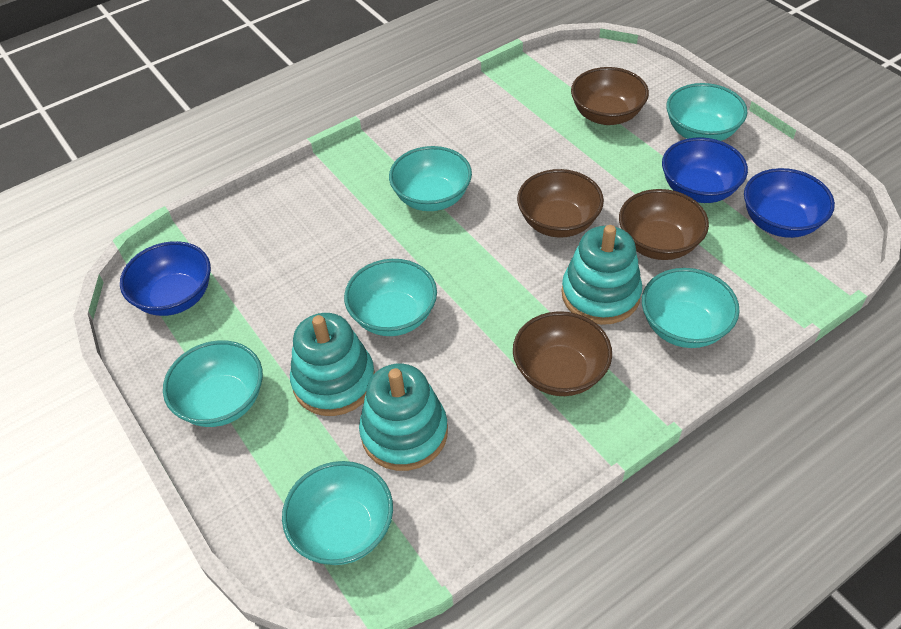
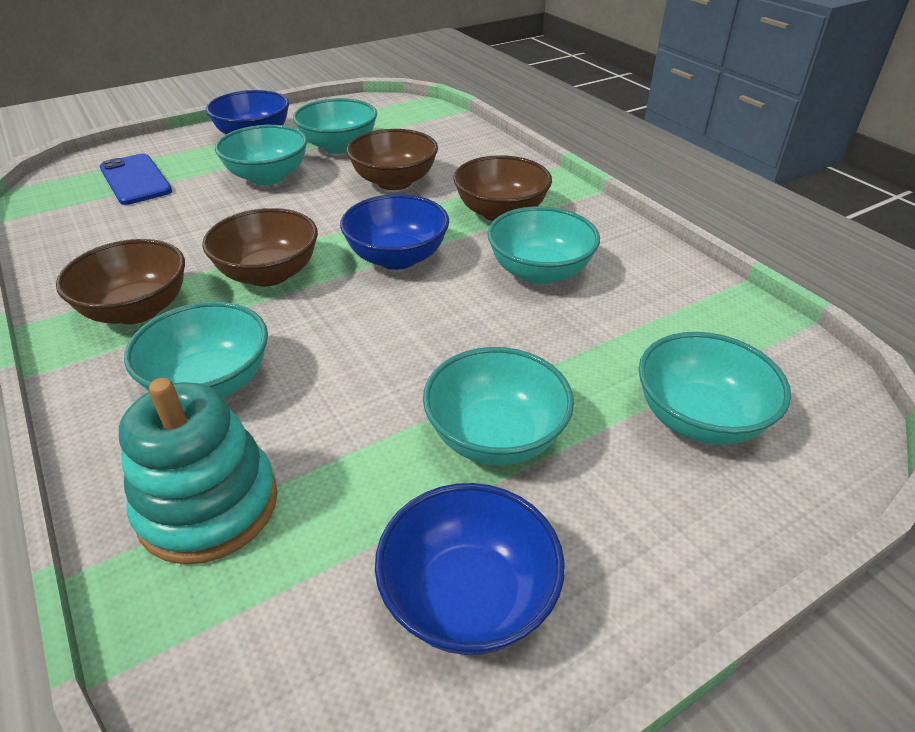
blue phone: 0 -> 1
turquoise stacking toy: 3 -> 1

